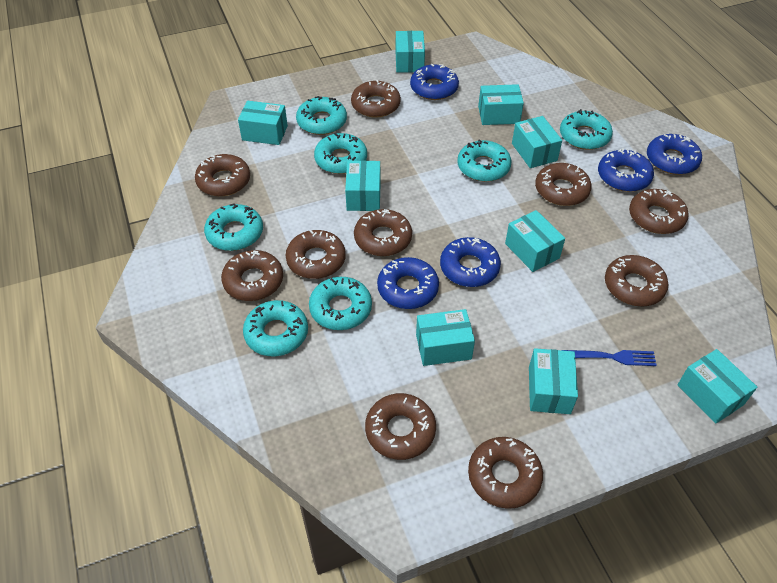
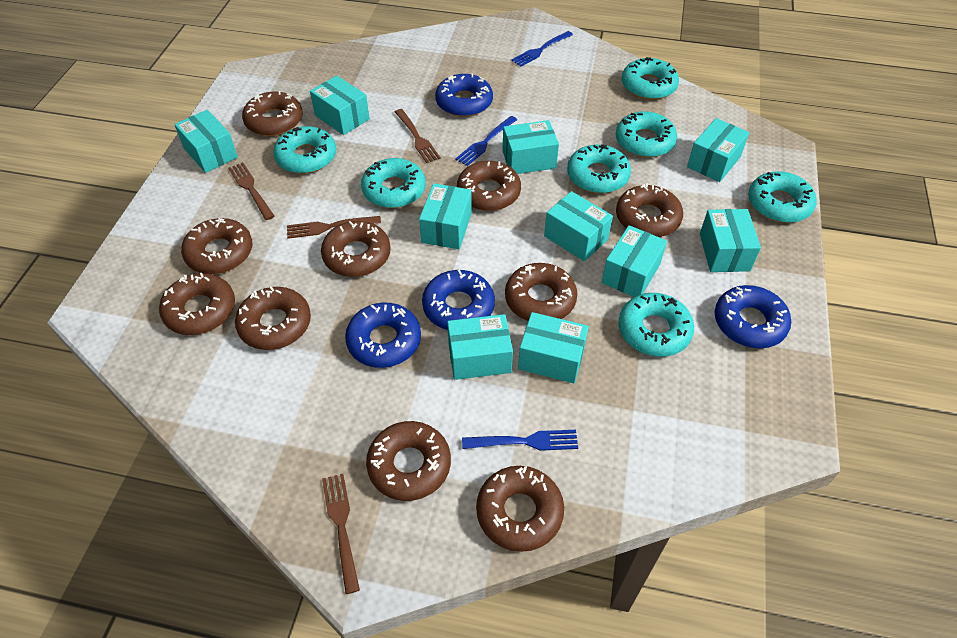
blue donut: 5 -> 4
blue fork: 1 -> 3
brown fork: 0 -> 4
turquoise box: 9 -> 10

